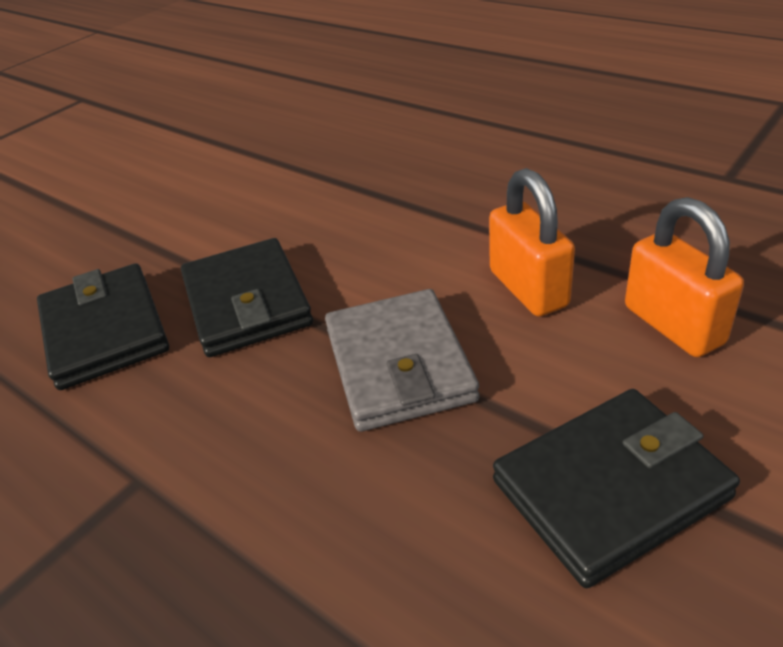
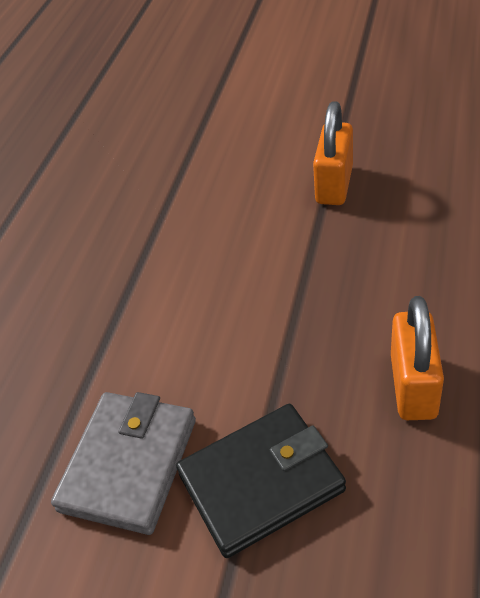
black wallet: 3 -> 1

